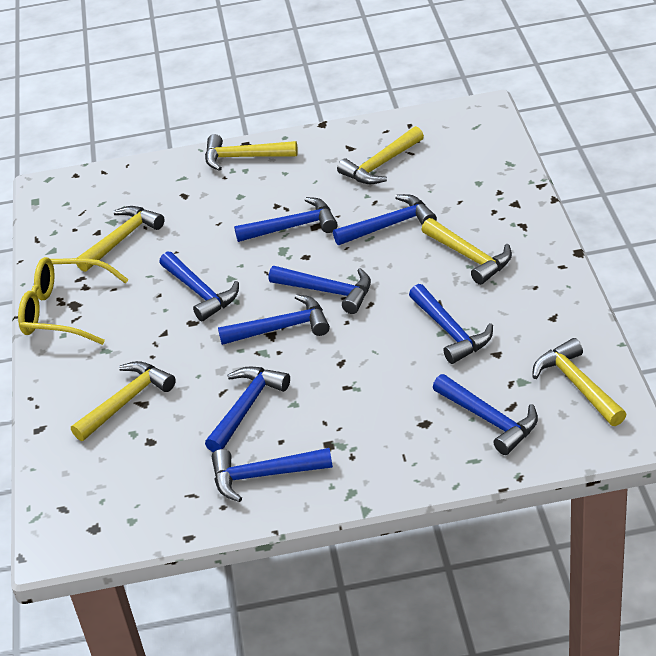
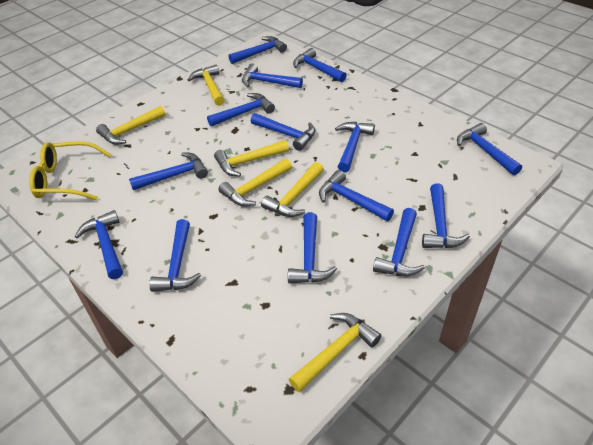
blue hammer: 9 -> 14

